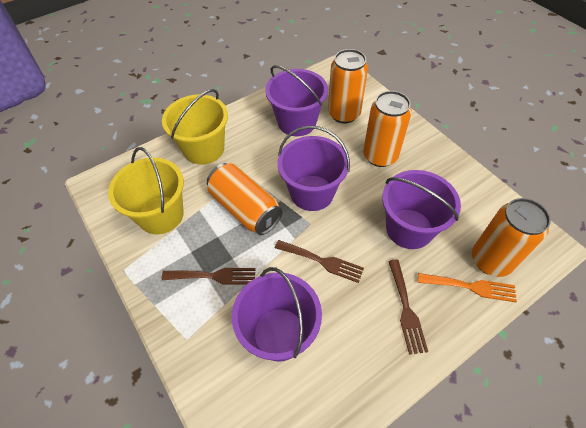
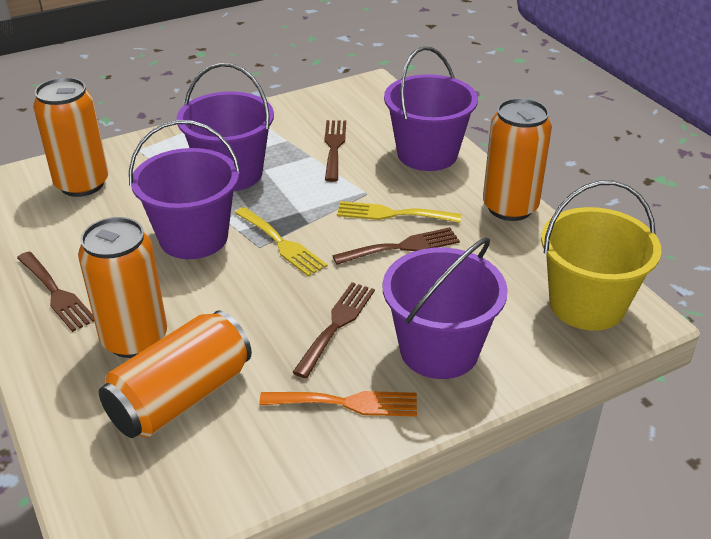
brown fork: 3 -> 4
yellow bucket: 2 -> 1
yellow fork: 0 -> 2

